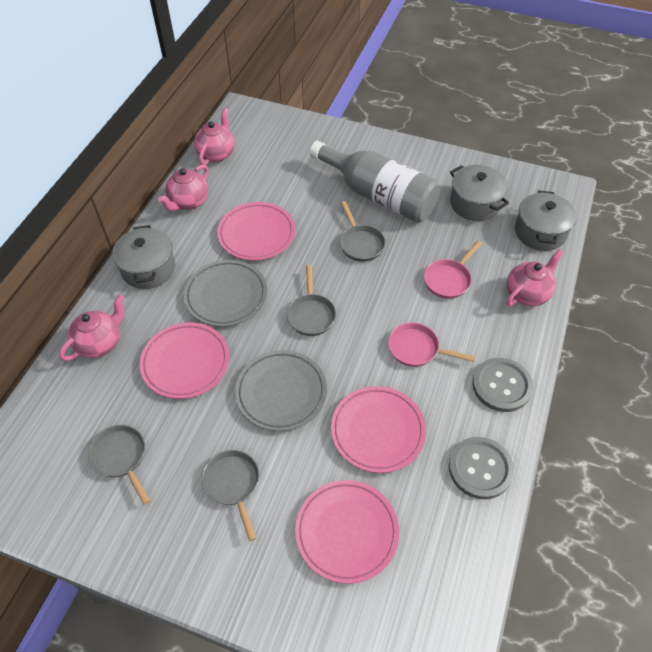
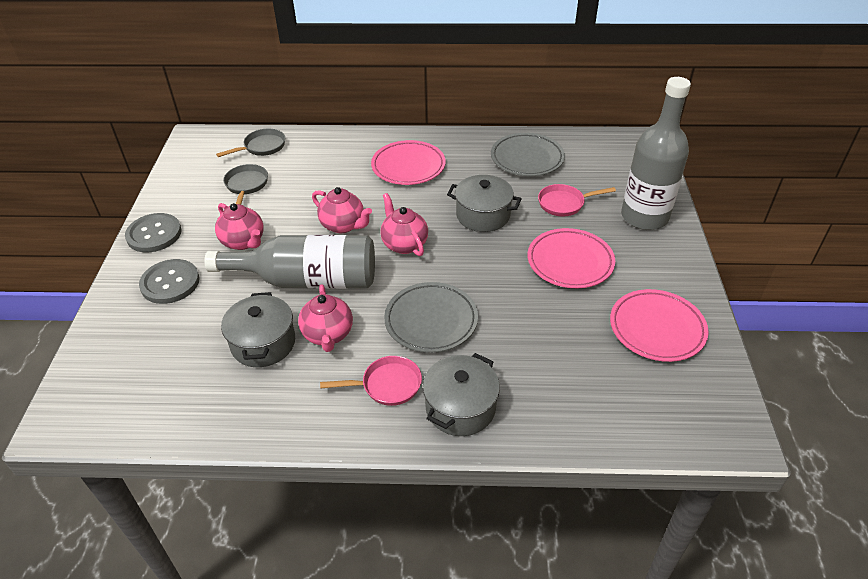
grey bottle: 1 -> 2
grey pan: 4 -> 2
pink plate: 4 -> 3

